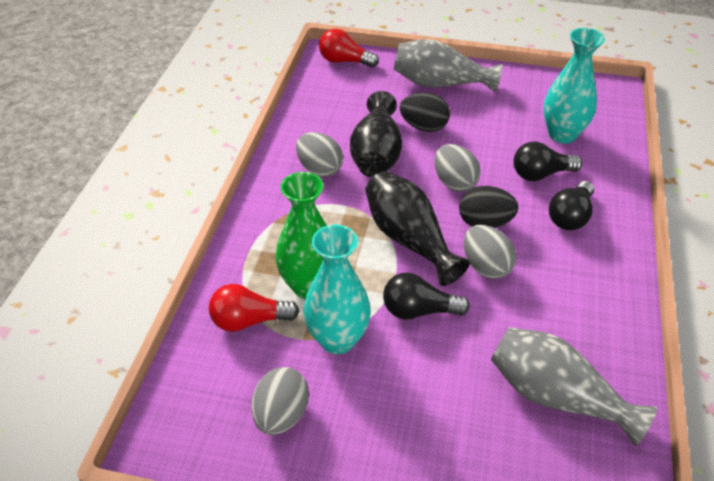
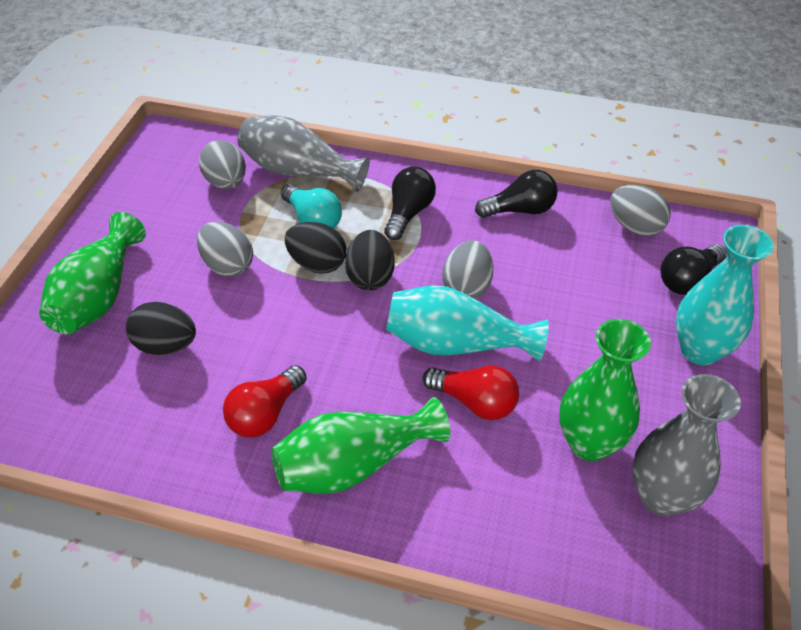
black egg: 2 -> 3
black vase: 2 -> 0
green vase: 1 -> 3
turquoise light bulb: 0 -> 1

